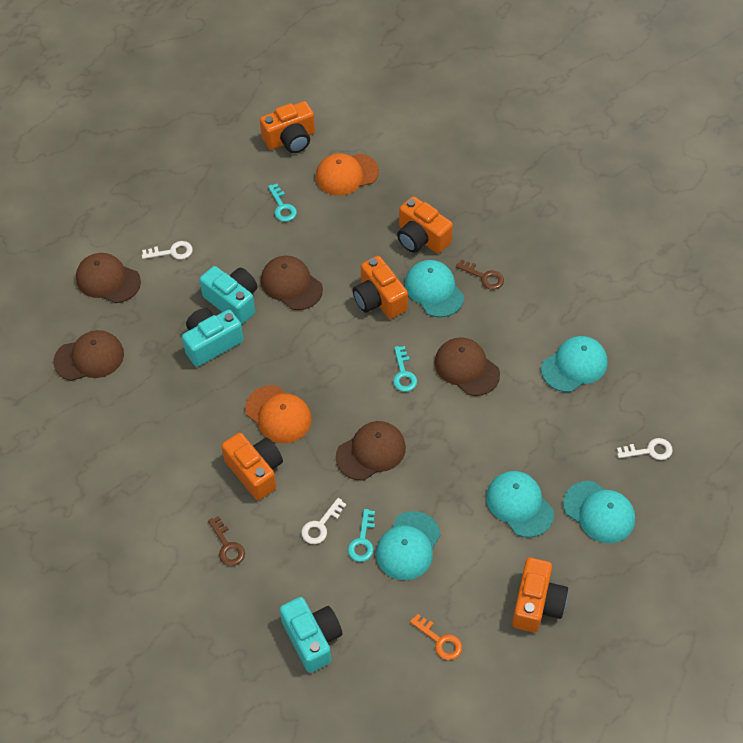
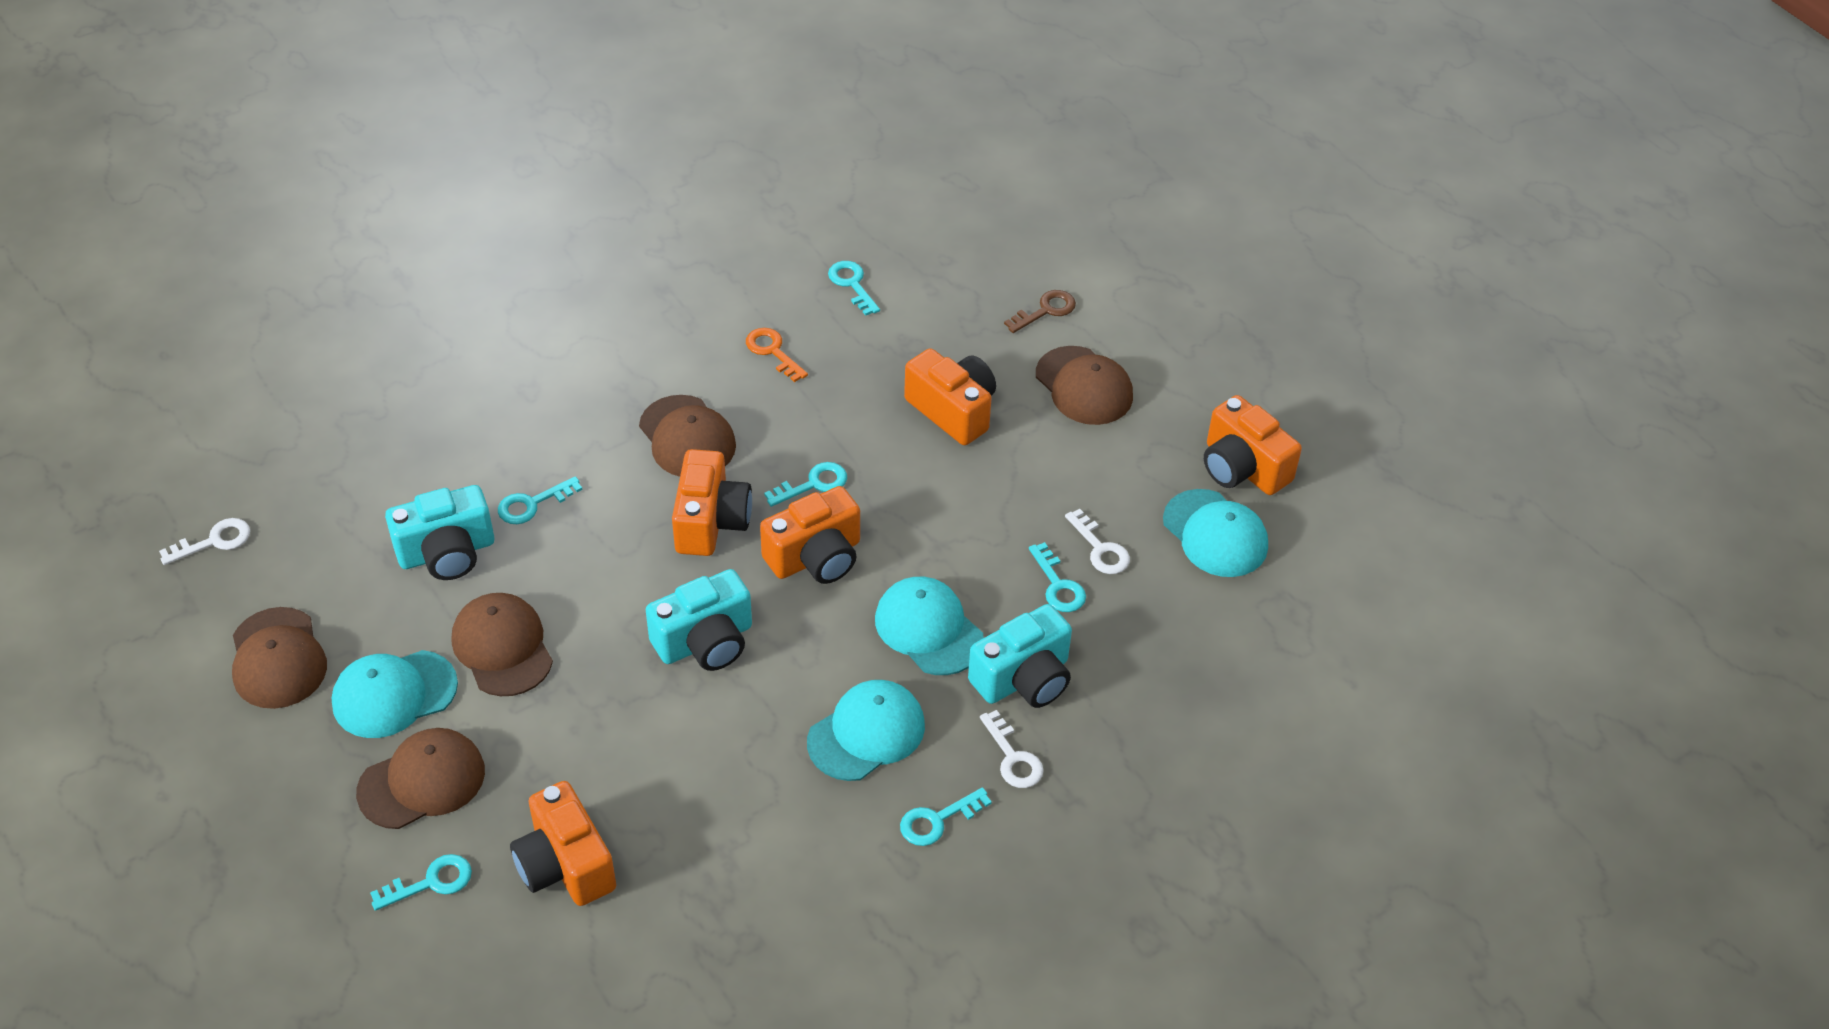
brown key: 2 -> 1
orange cap: 2 -> 0
turquoise cap: 5 -> 4
turquoise key: 3 -> 6

